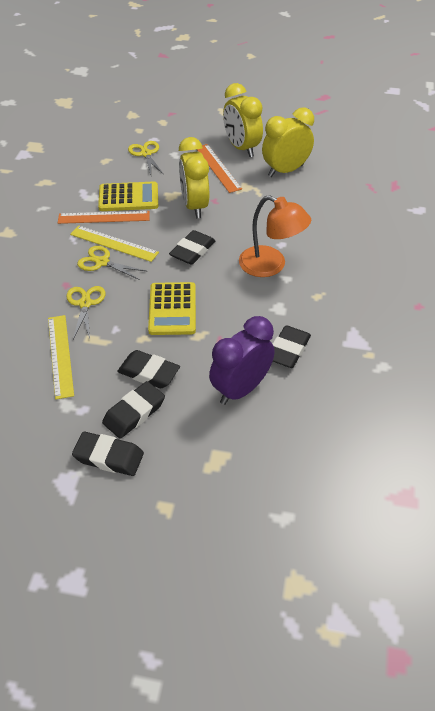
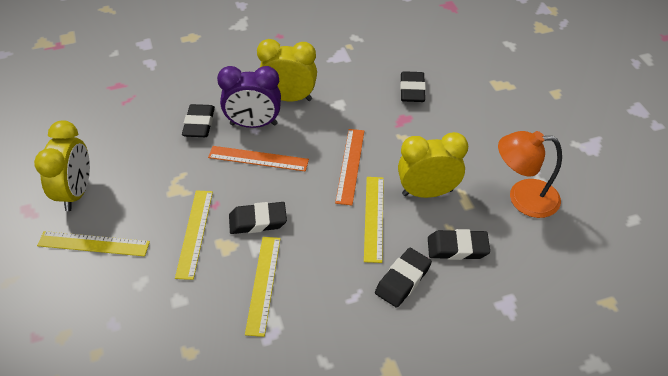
yellow calculator: 2 -> 0
yellow ruler: 2 -> 4
yellow scissors: 3 -> 0

